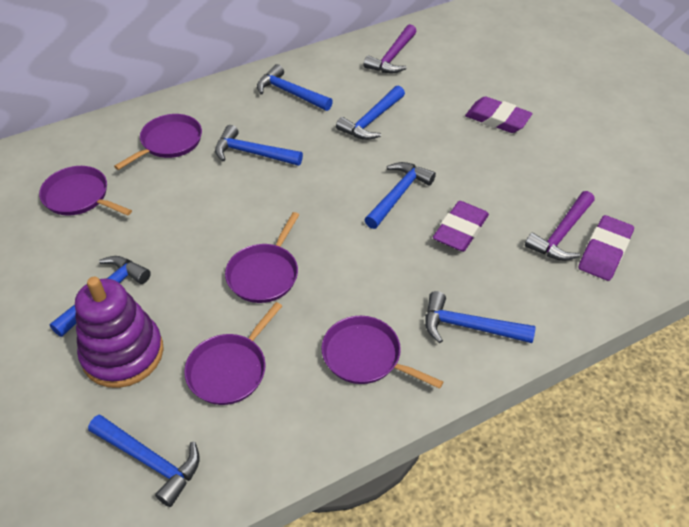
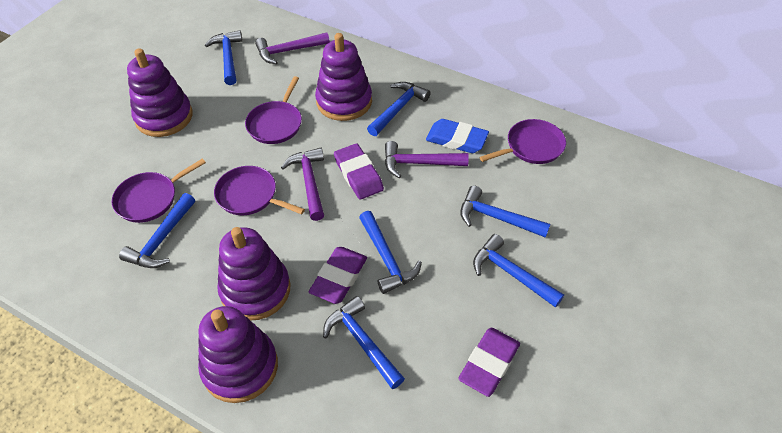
blue eraser: 0 -> 1
purple hammer: 2 -> 3
purple pan: 5 -> 4
purple stacking toy: 1 -> 4

